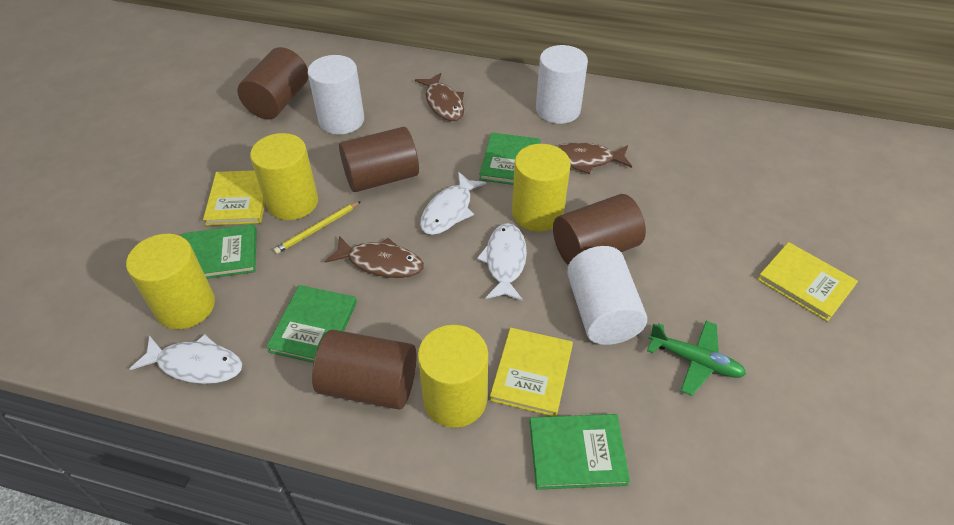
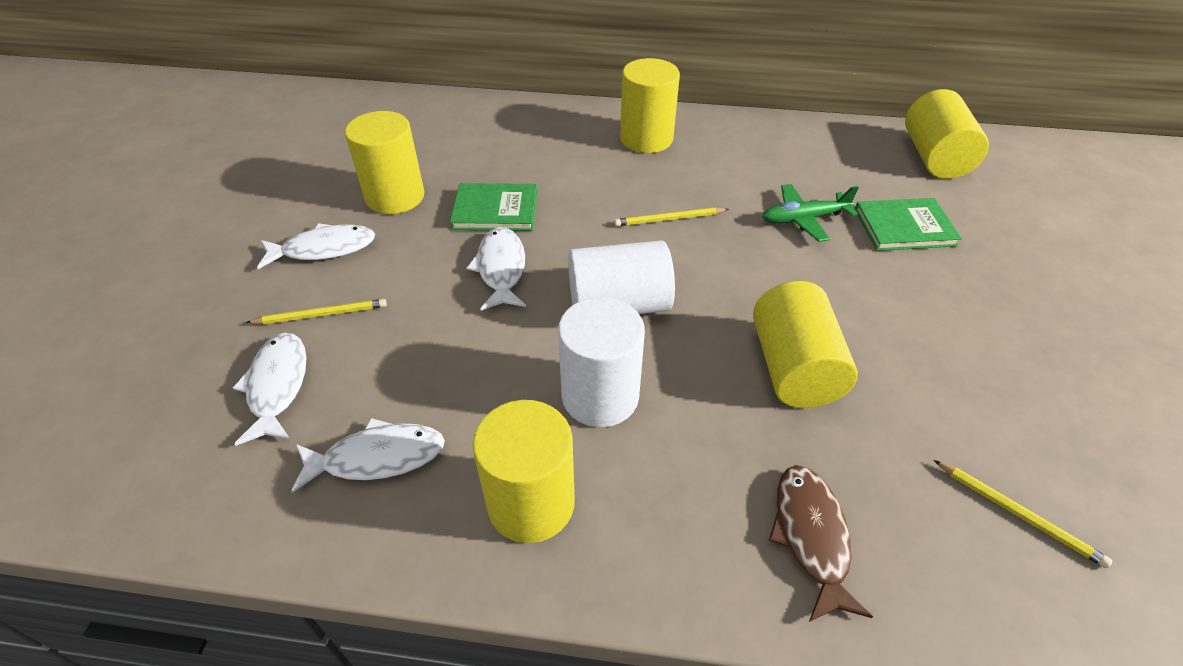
brown cylinder: 4 -> 0
brown fish: 3 -> 1
green book: 4 -> 2
white cylinder: 3 -> 2
white fish: 3 -> 4
yellow book: 3 -> 0
yellow cylinder: 4 -> 5
yellow pencil: 1 -> 3

